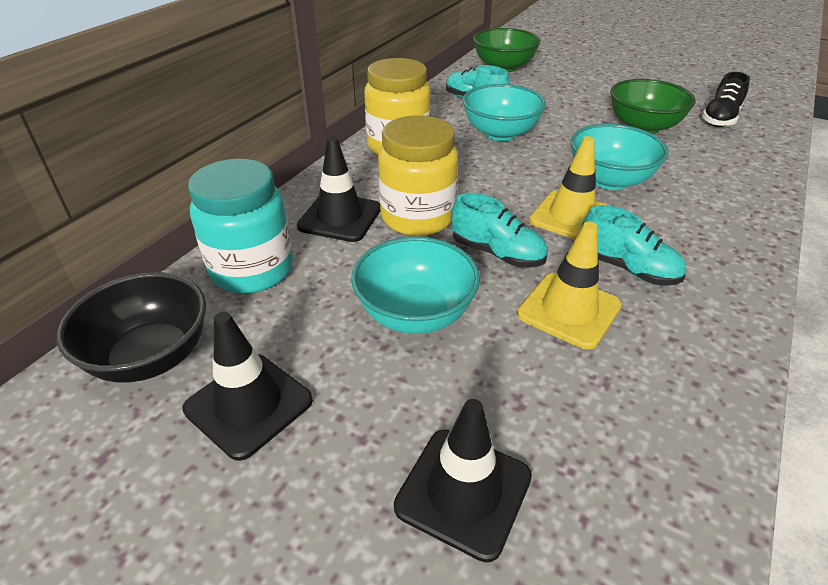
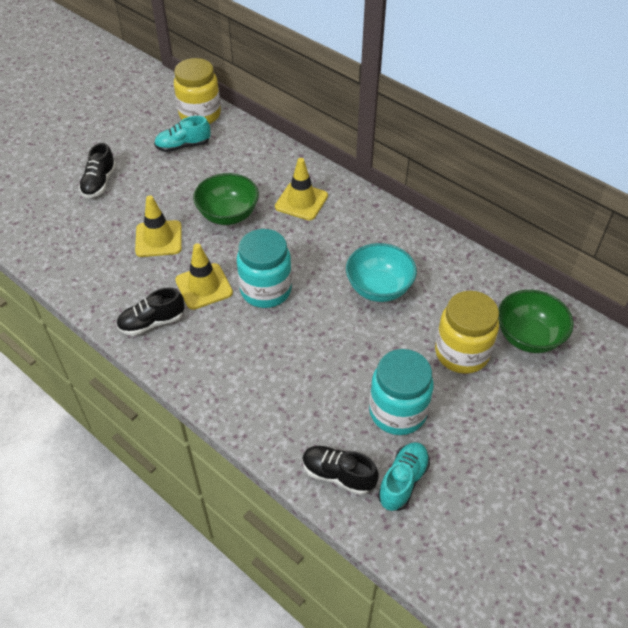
black bowl: 1 -> 0
black shoe: 1 -> 3
black traffic cone: 3 -> 0
turquoise bowl: 3 -> 1
turquoise jar: 1 -> 2
turquoise shoe: 3 -> 2
yellow traffic cone: 2 -> 3

